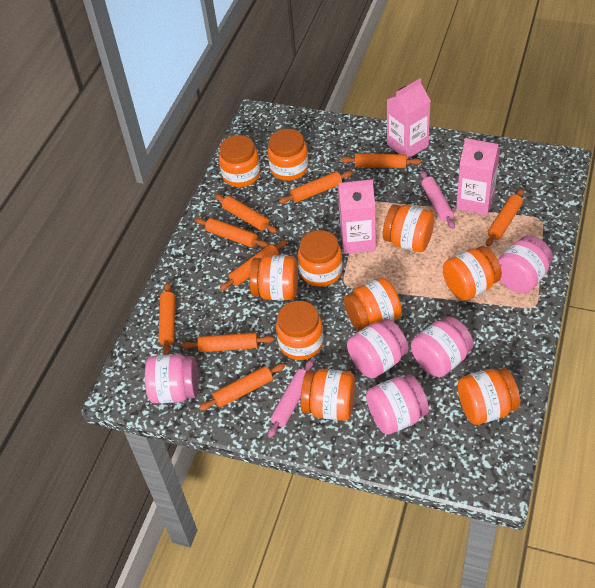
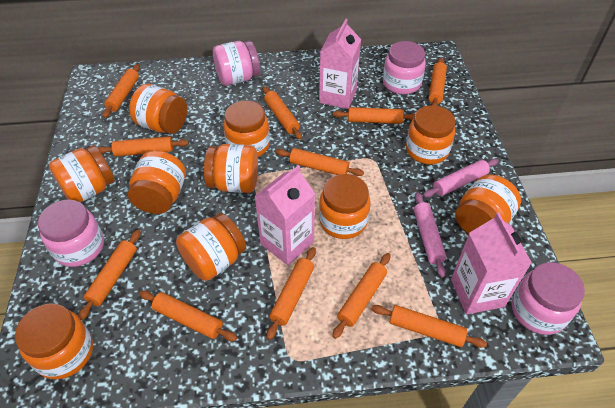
orange rolling pin: 9 -> 11
pink jar: 5 -> 4

